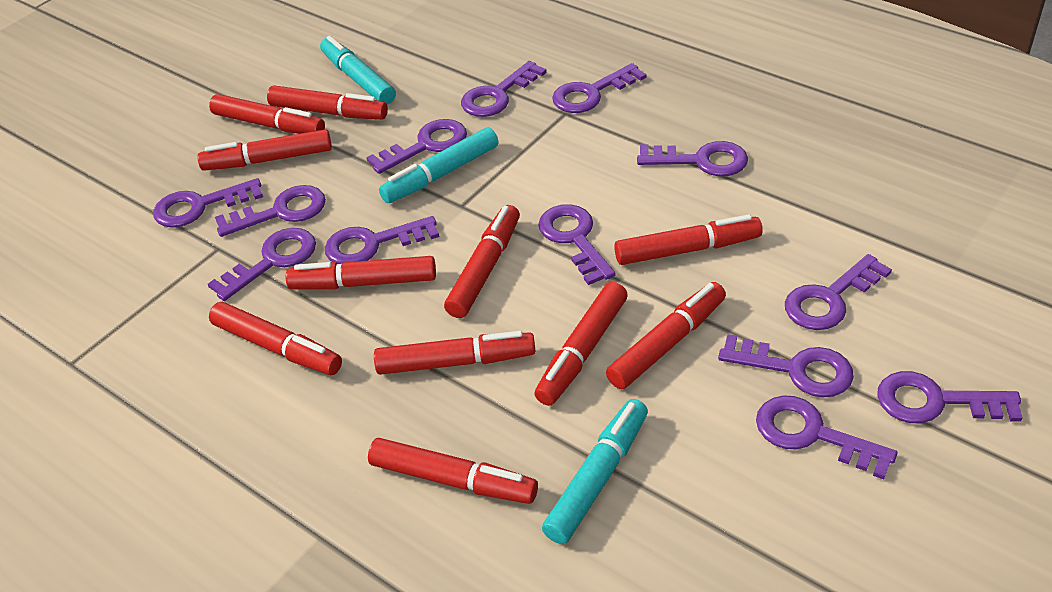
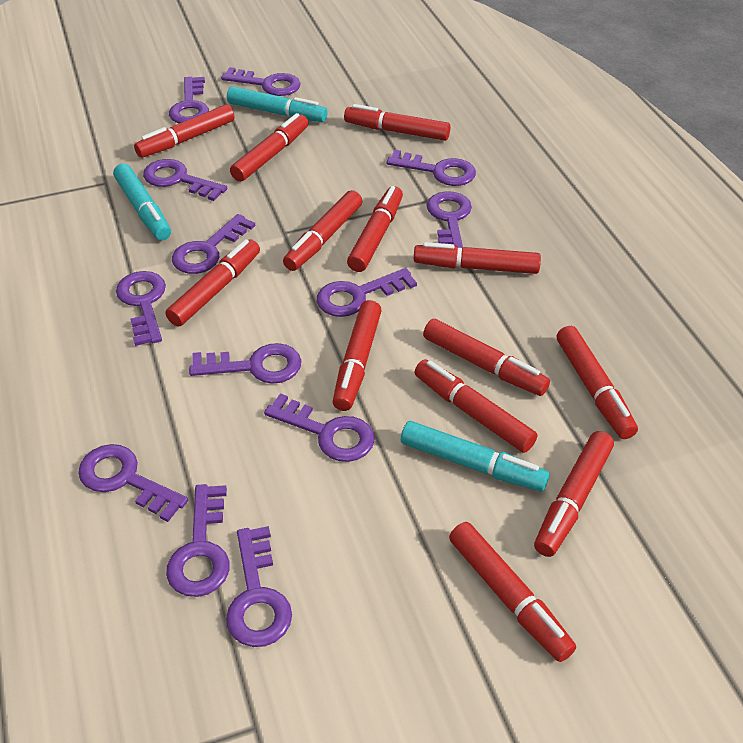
red marker: 11 -> 13

